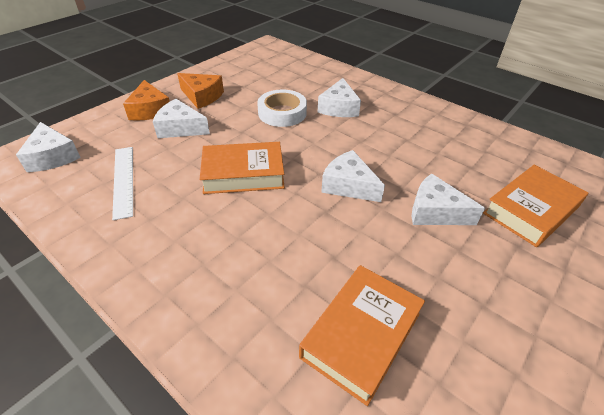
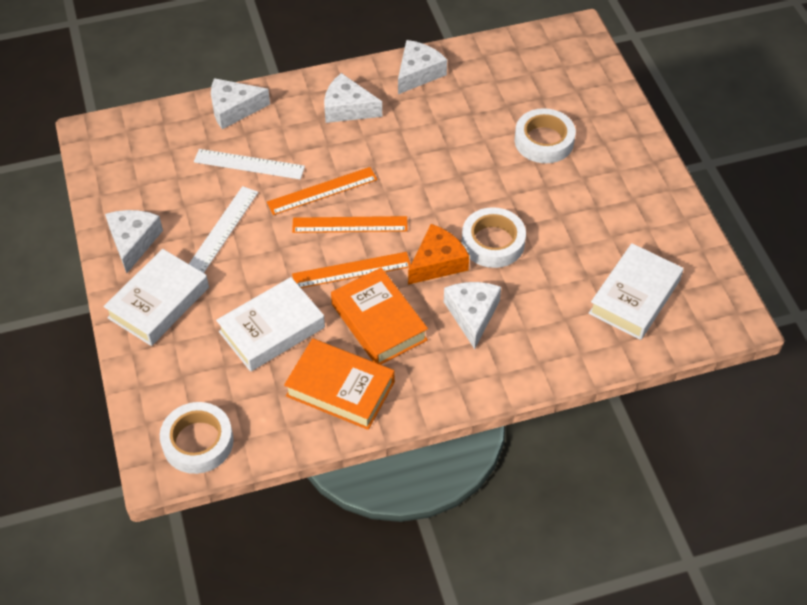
orange book: 3 -> 2
orange cheese: 2 -> 1
orange ruler: 0 -> 3
white book: 0 -> 3
white ruler: 1 -> 2
white tape: 1 -> 3

